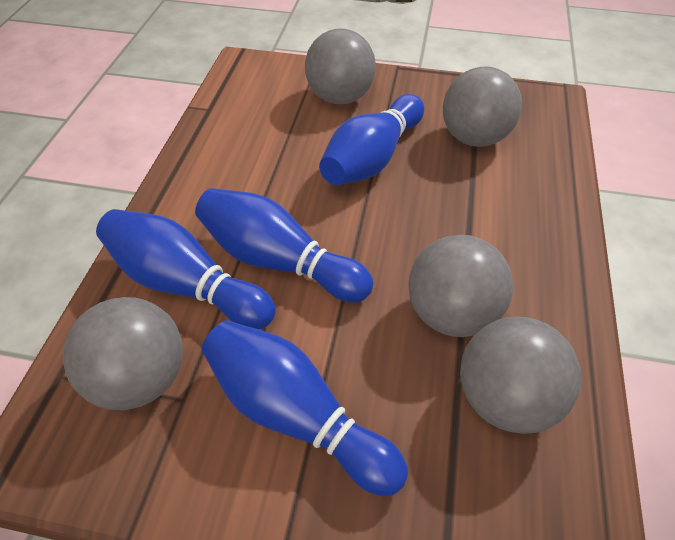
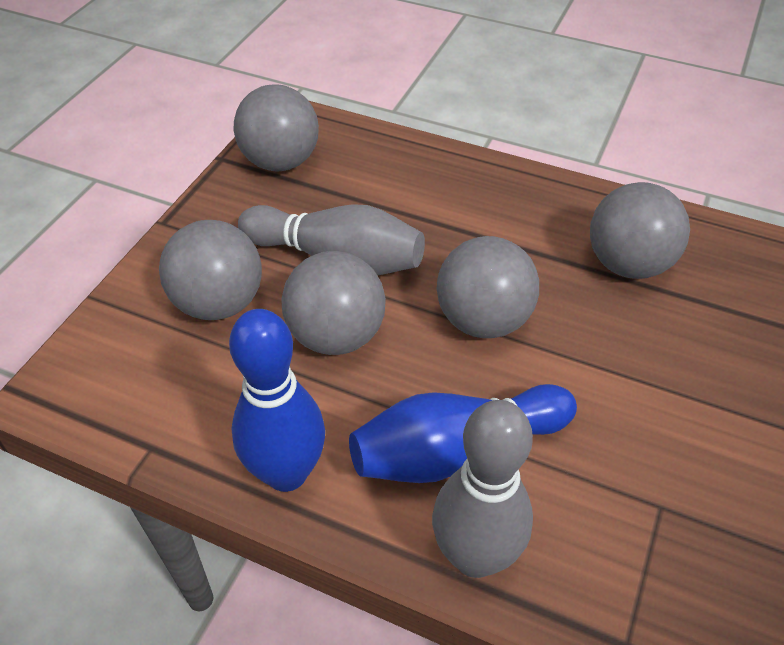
blue bowling pin: 4 -> 2
grey bowling pin: 0 -> 2

